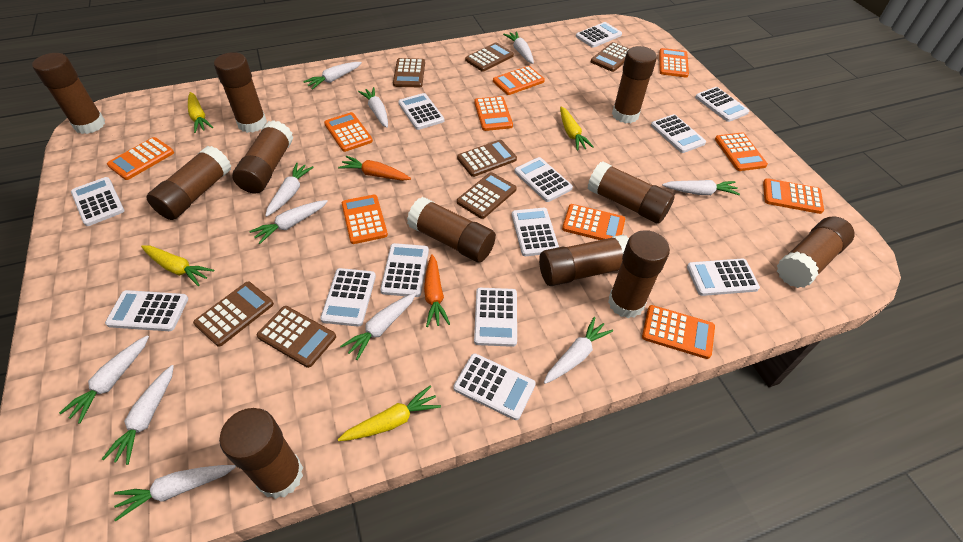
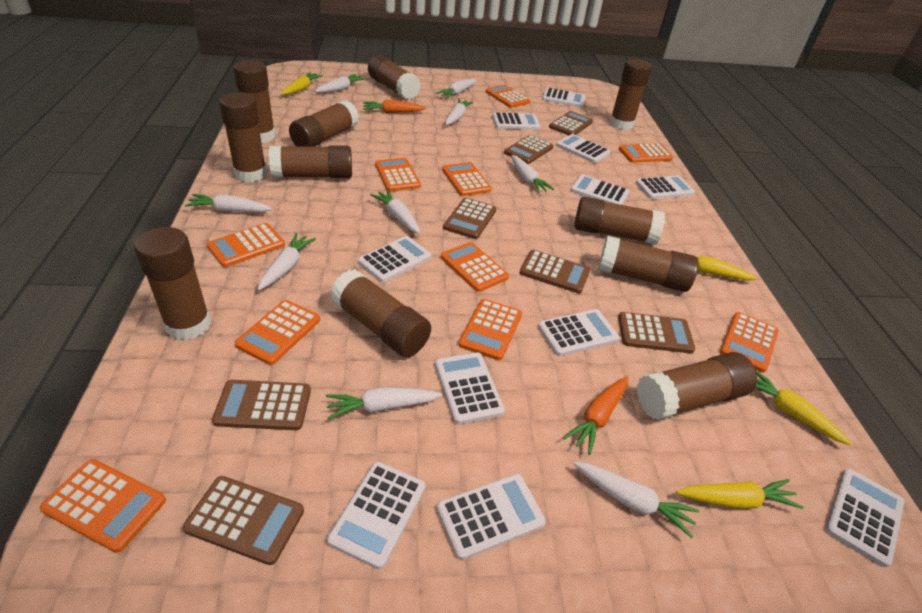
white calculator: 13 -> 11
white carrot: 11 -> 9

